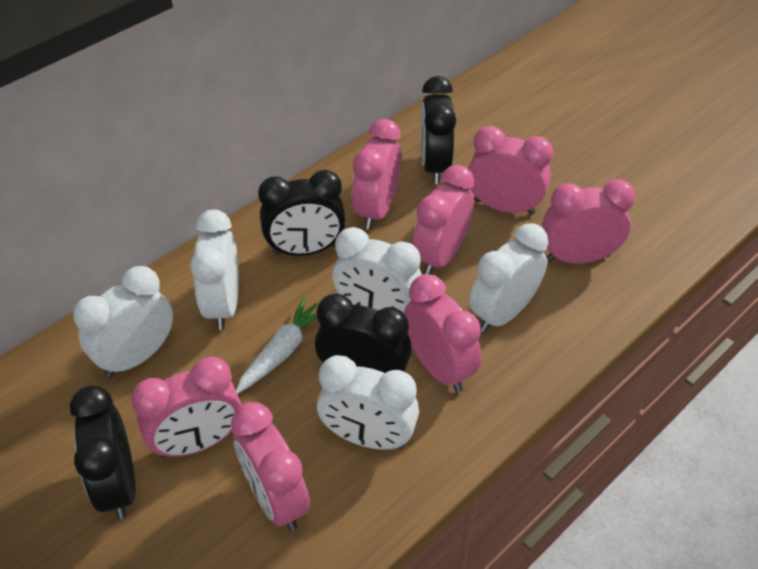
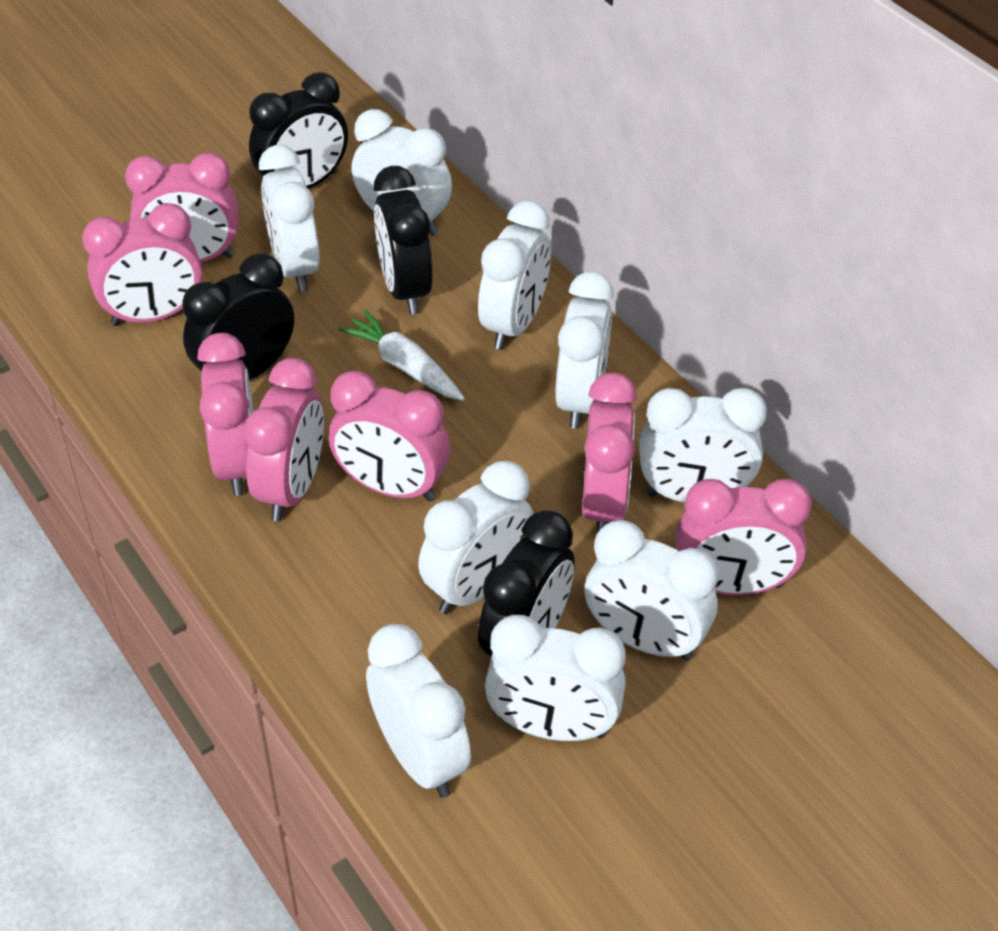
white clock: 5 -> 9

